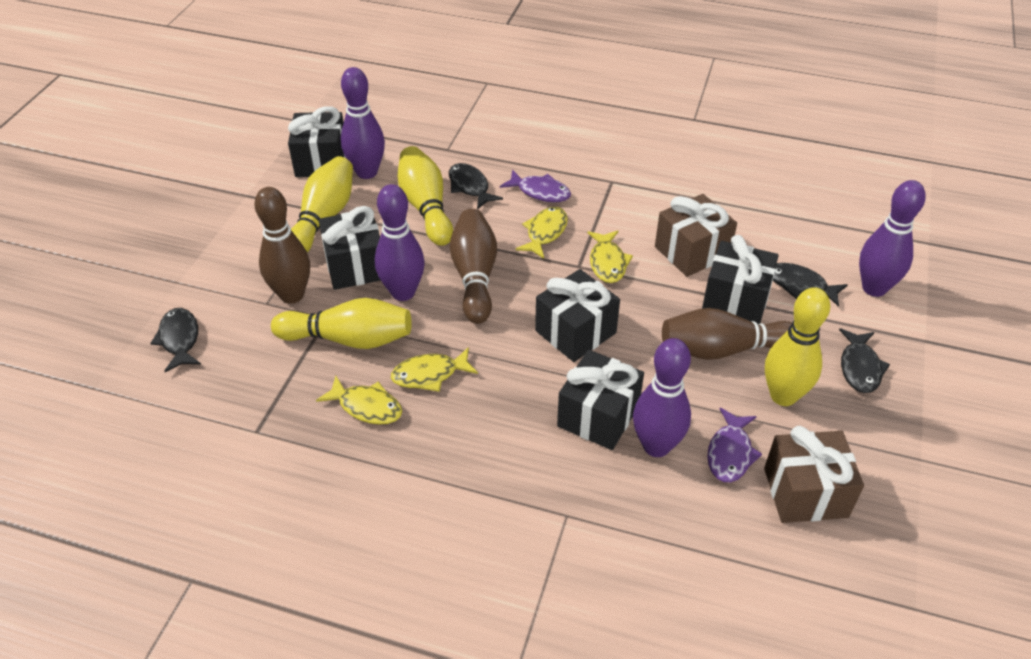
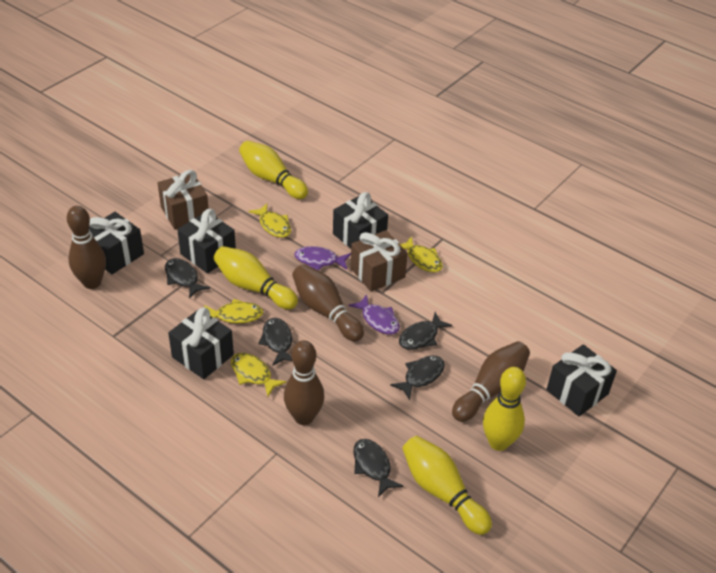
black fish: 4 -> 5
brown bowling pin: 3 -> 4
purple bowling pin: 4 -> 0

